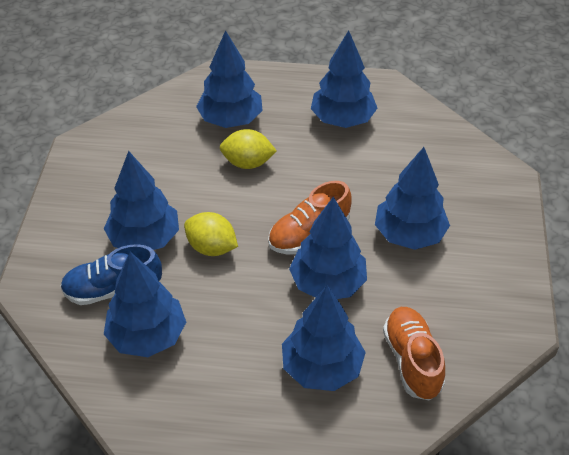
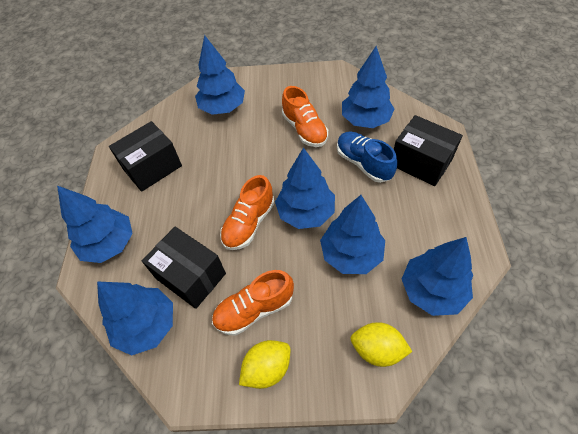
black box: 0 -> 3
orange shoe: 2 -> 3

